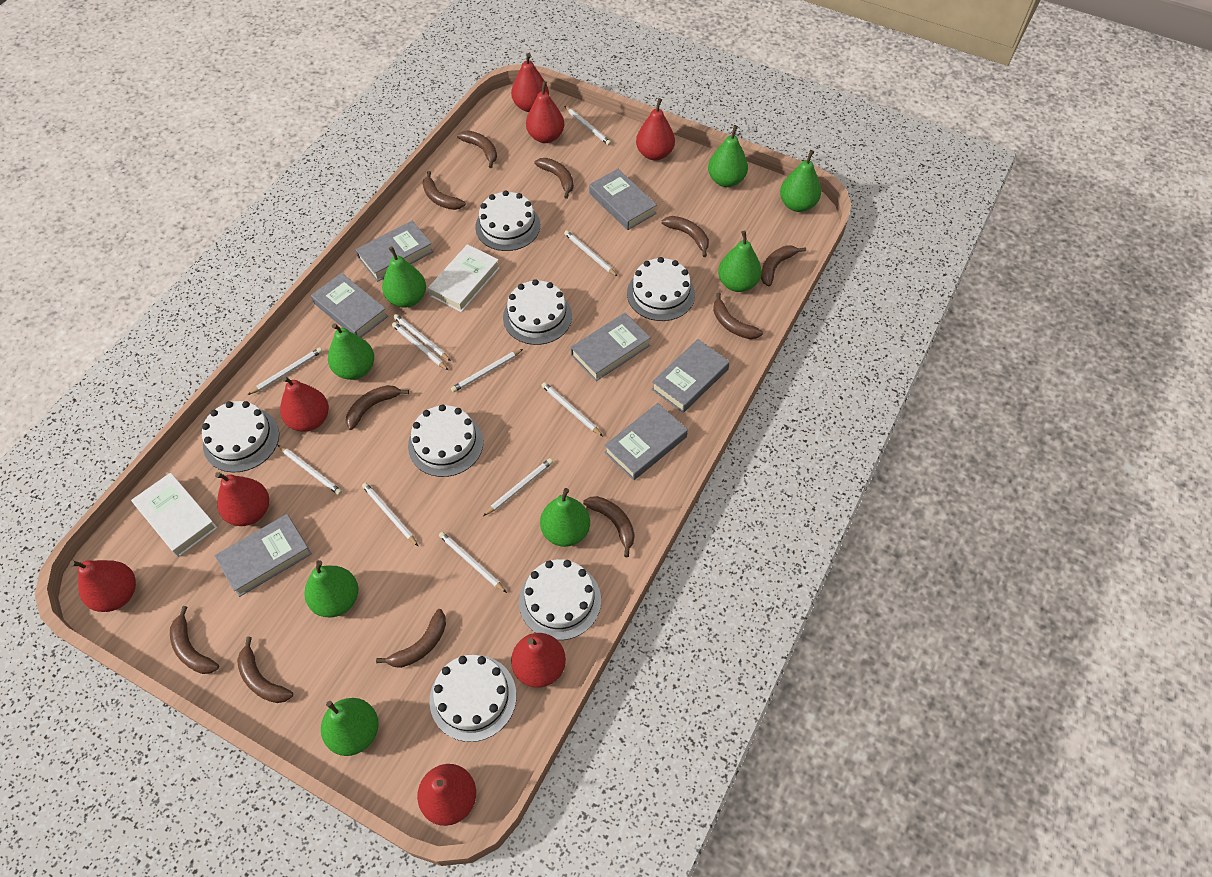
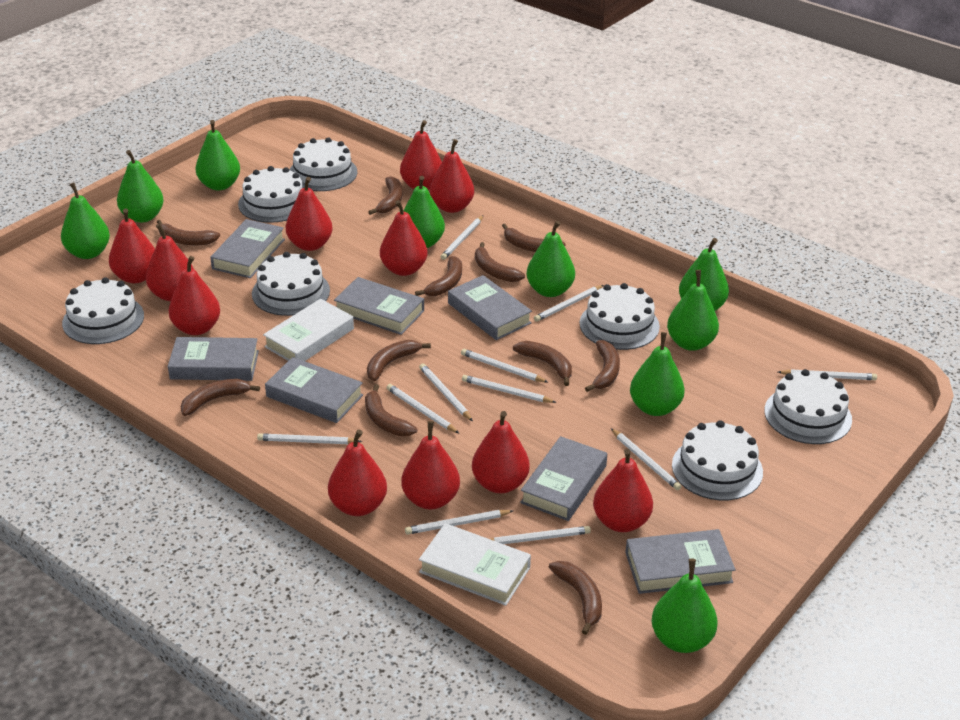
green pear: 8 -> 9
red pear: 8 -> 11

